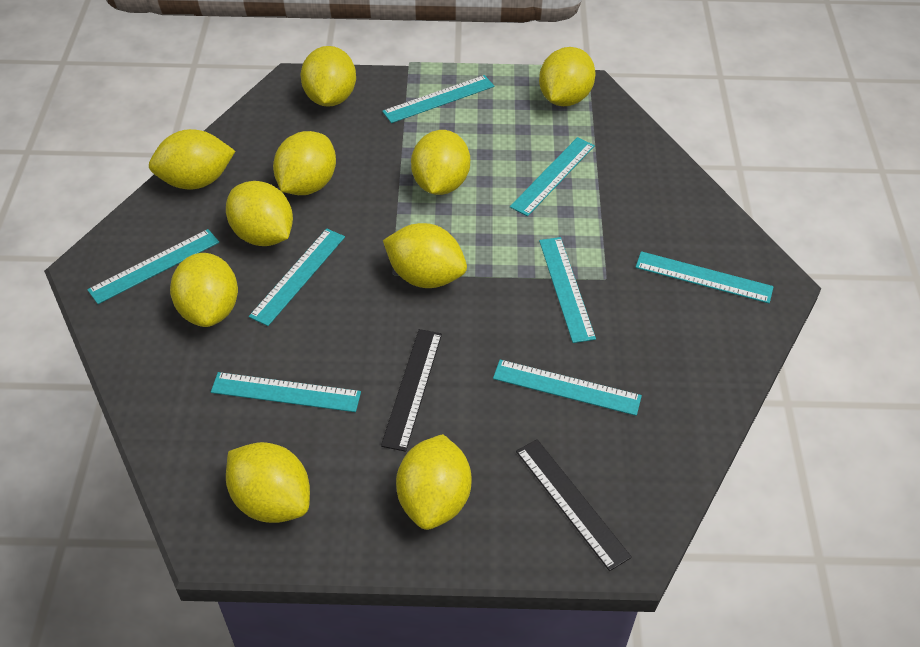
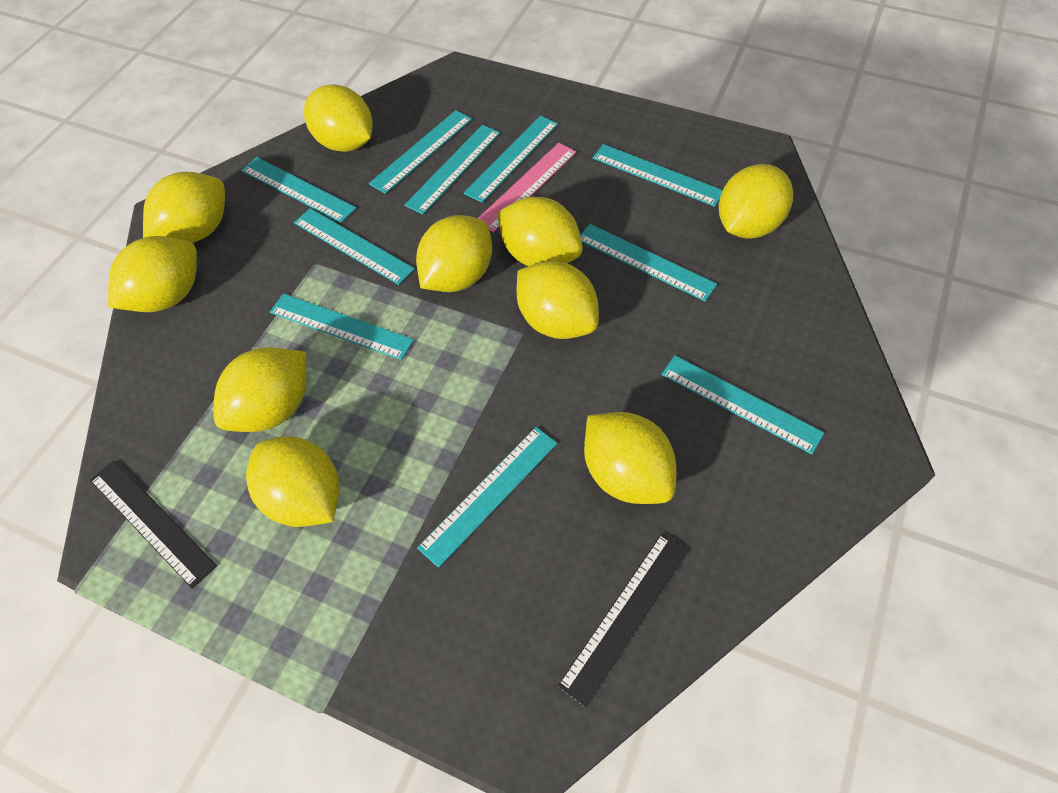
pink ruler: 0 -> 1
turquoise ruler: 8 -> 10

